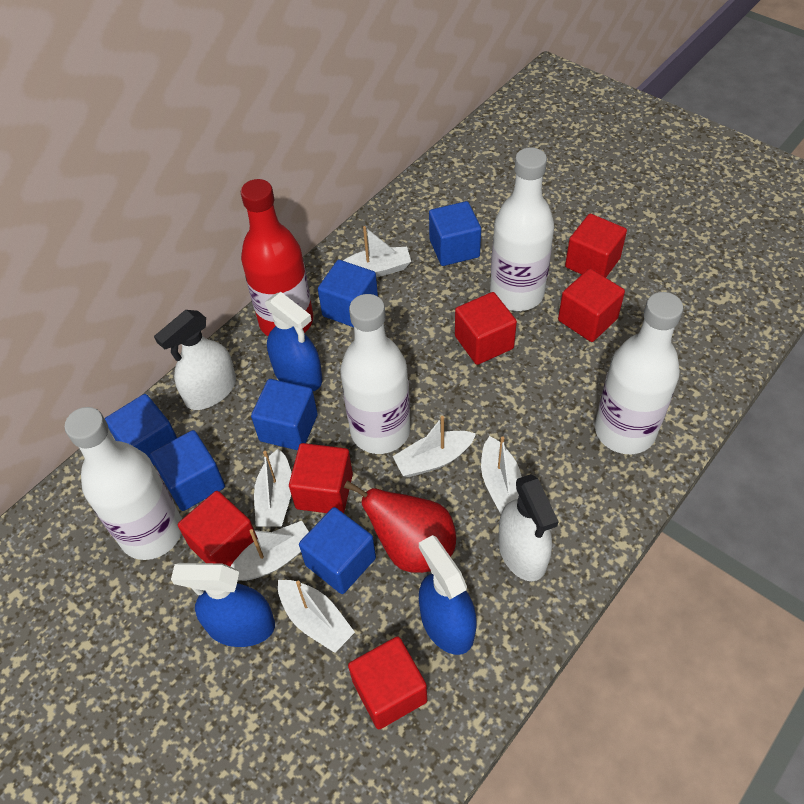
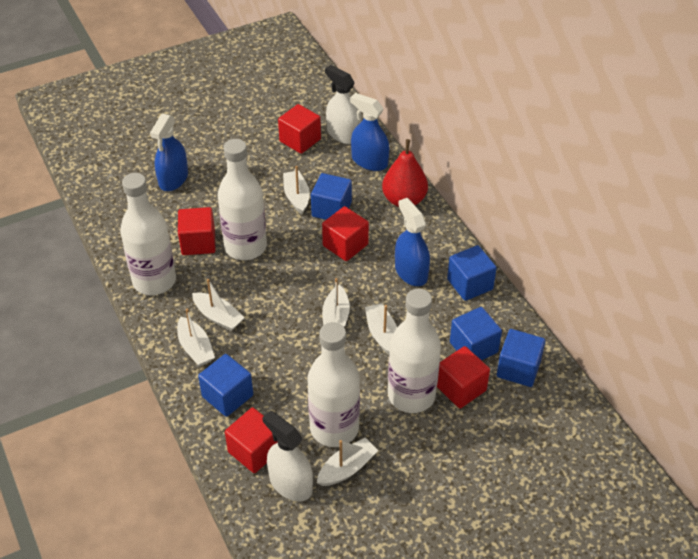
blue cube: 6 -> 5
red bottle: 1 -> 0
red cube: 6 -> 5

